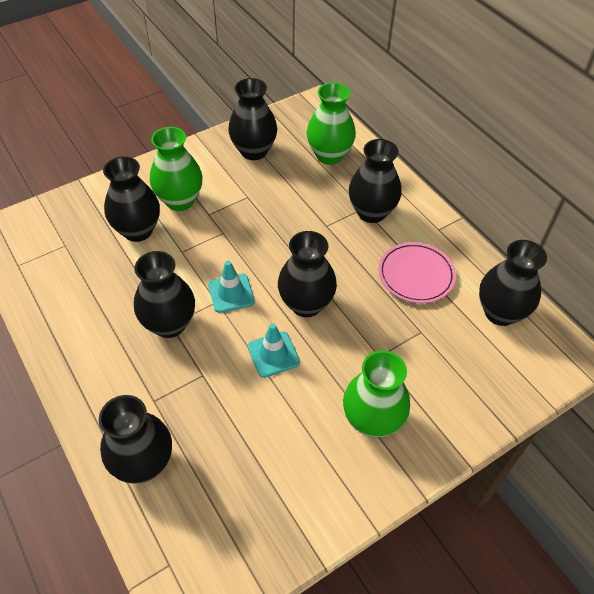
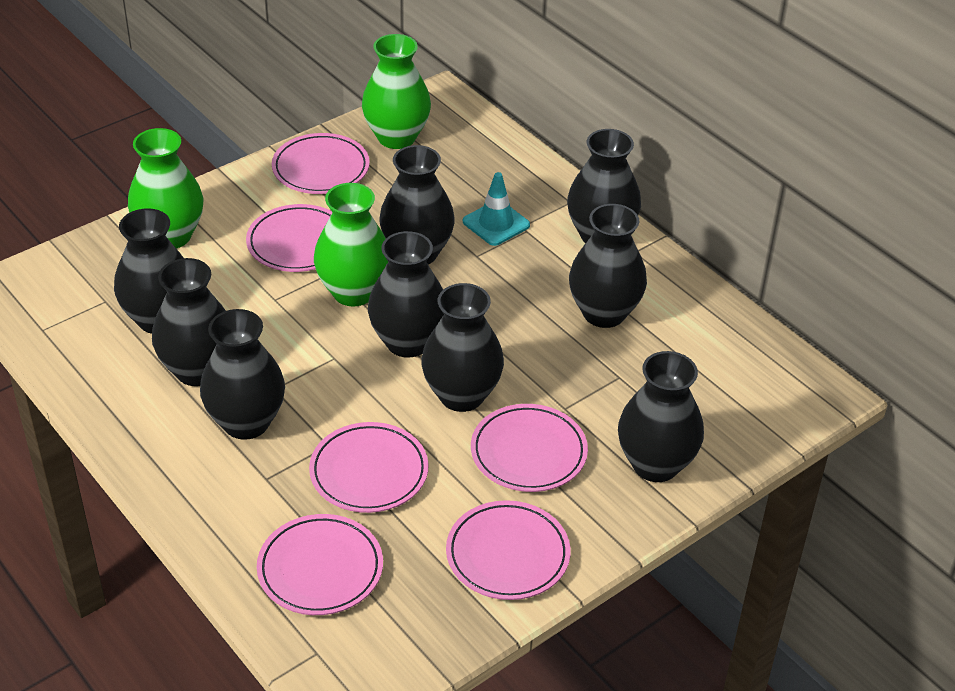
black vase: 7 -> 9
pink plate: 1 -> 6
turquoise traffic cone: 2 -> 1

